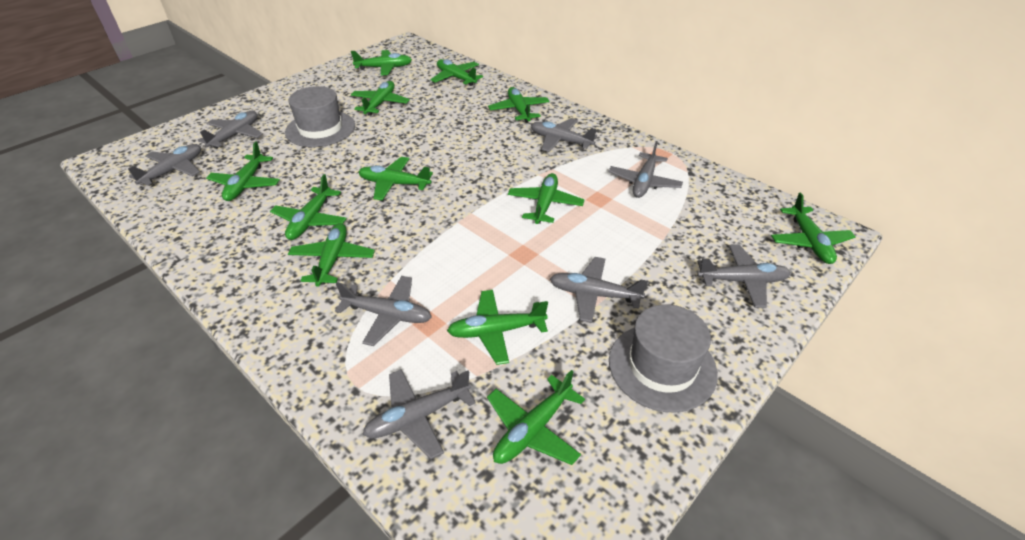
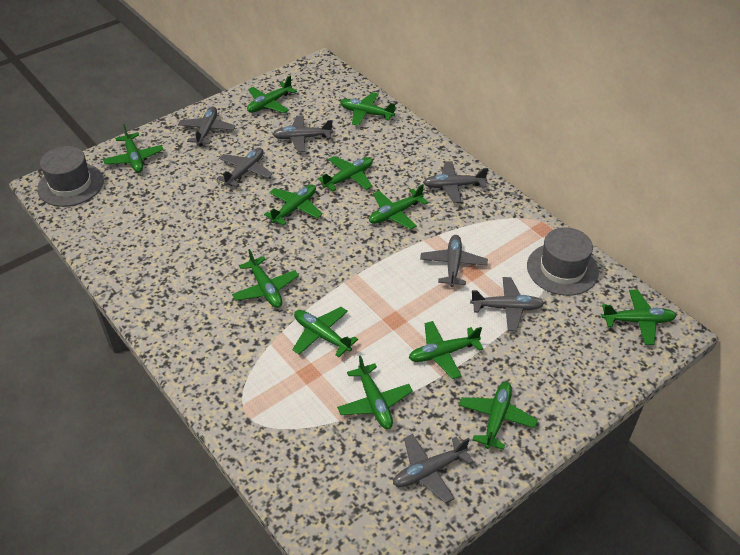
grey plane: 8 -> 7

